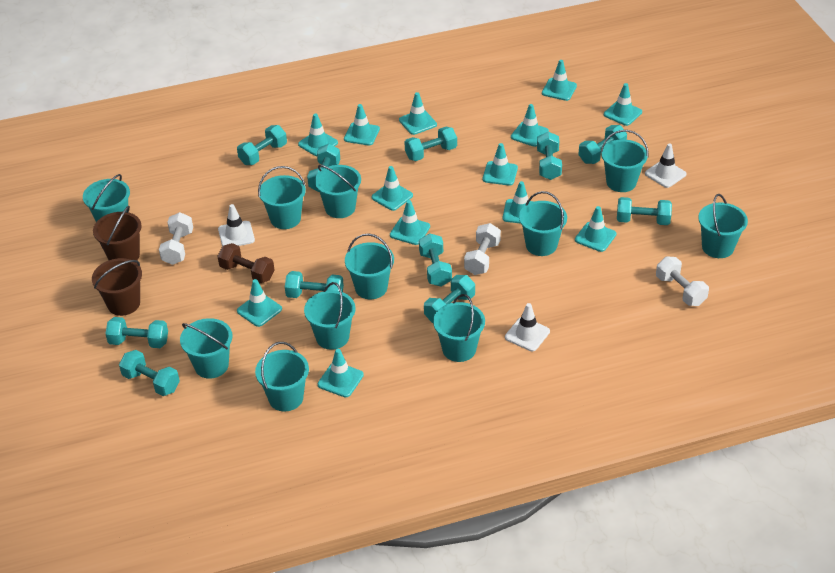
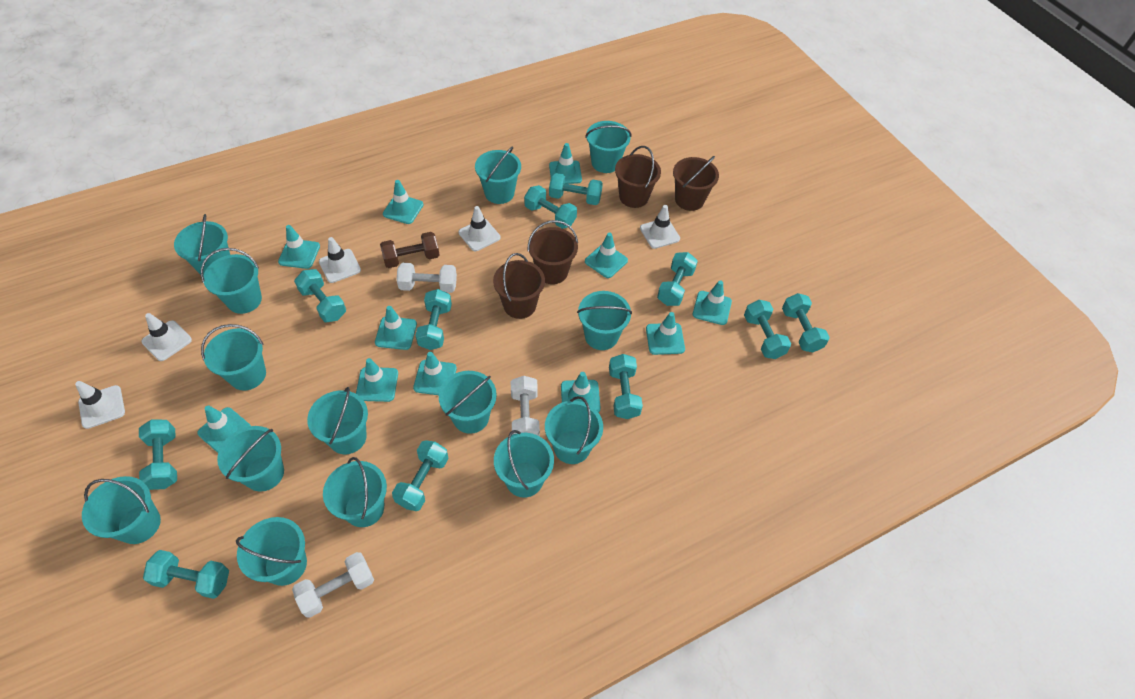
brown bucket: 2 -> 4
turquoise bucket: 11 -> 14
turquoise traffic cone: 13 -> 11
white traffic cone: 3 -> 5

